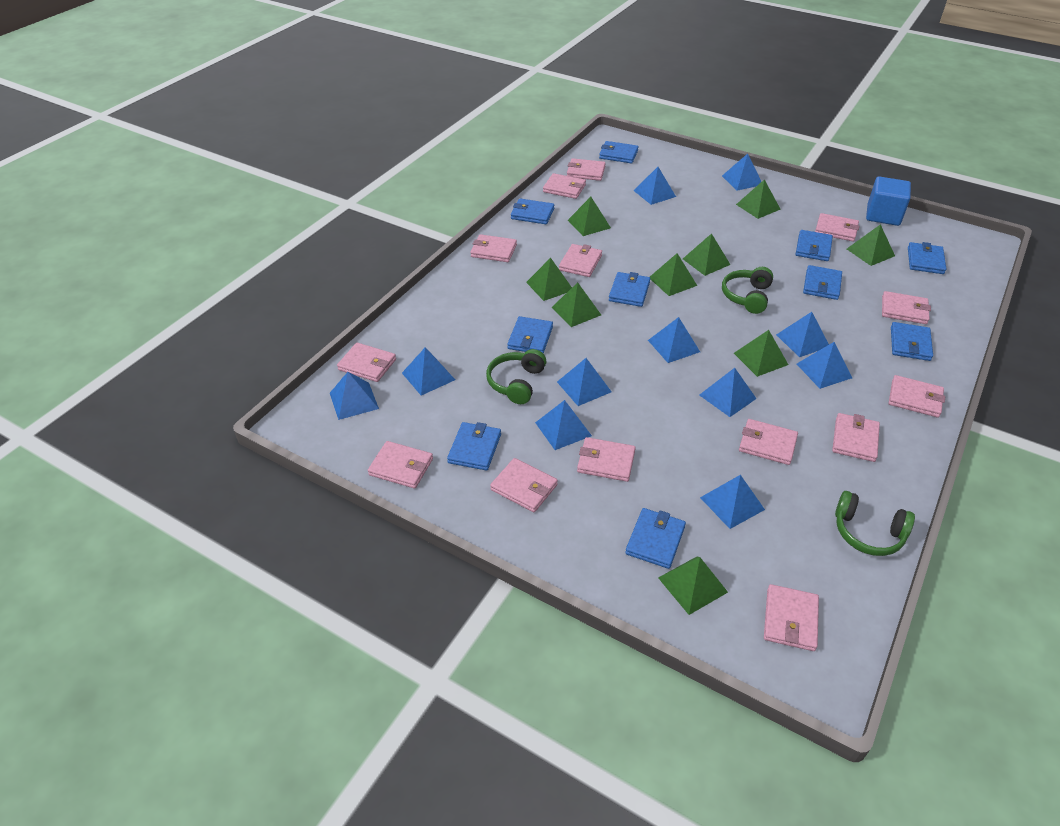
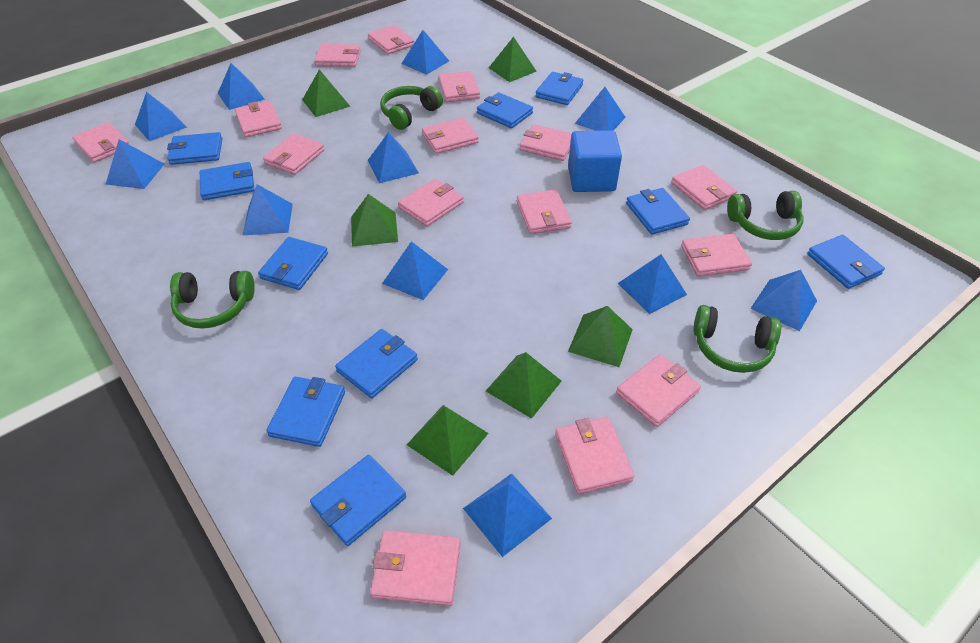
green headphones: 3 -> 4
green pyramid: 9 -> 6
pink wallet: 14 -> 15

